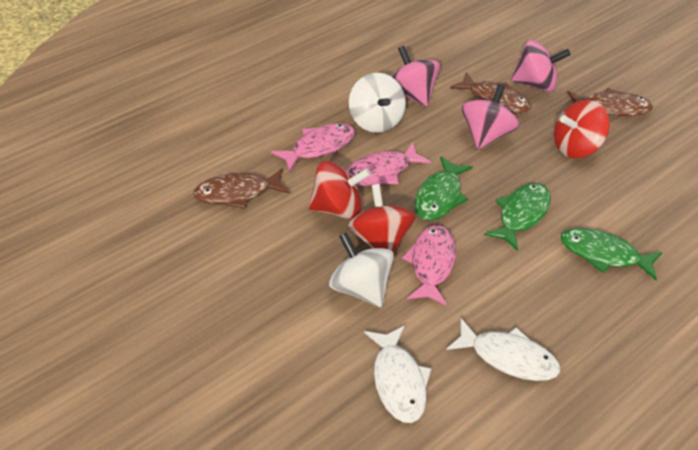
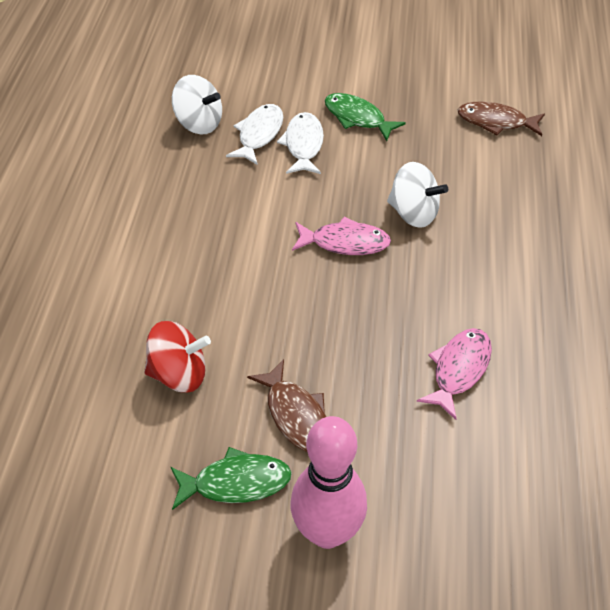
brown fish: 3 -> 2
green fish: 3 -> 2
pink bowling pin: 0 -> 1
pink fish: 3 -> 2
pink spinning top: 3 -> 0
red spinning top: 3 -> 1

